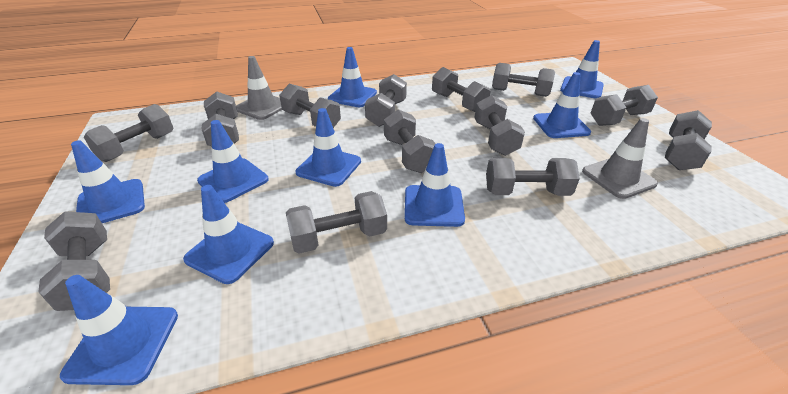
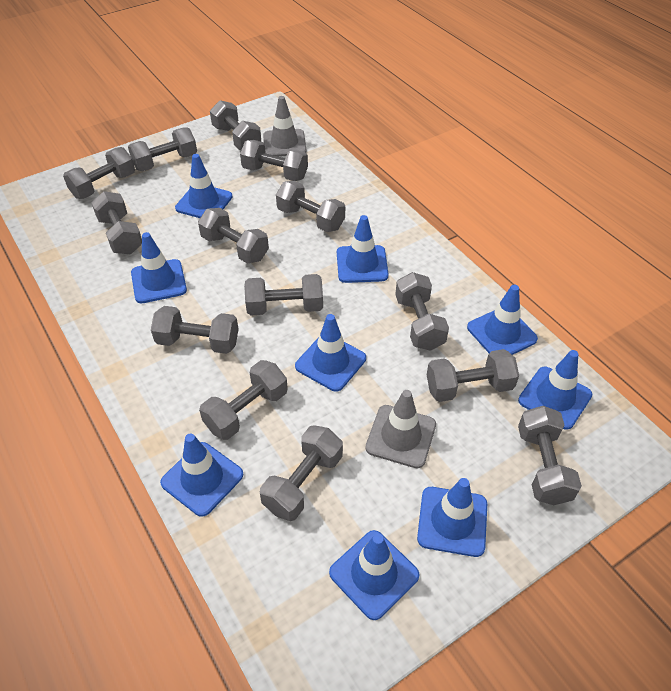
grey dumbbell: 13 -> 14

